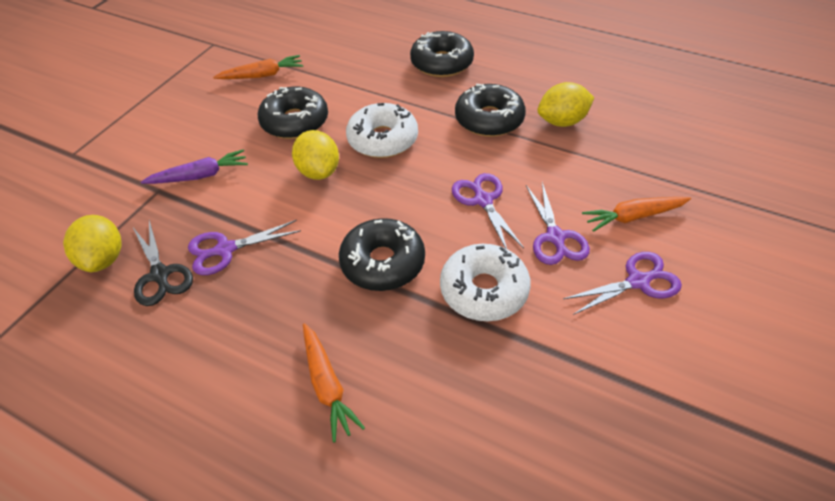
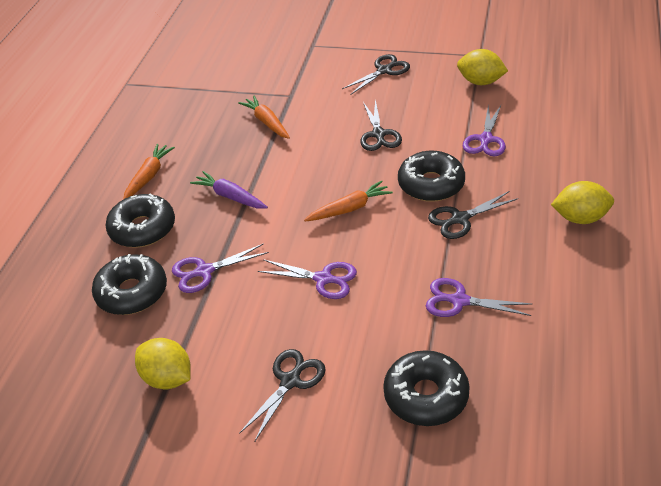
black scissors: 1 -> 4
white donut: 2 -> 0

